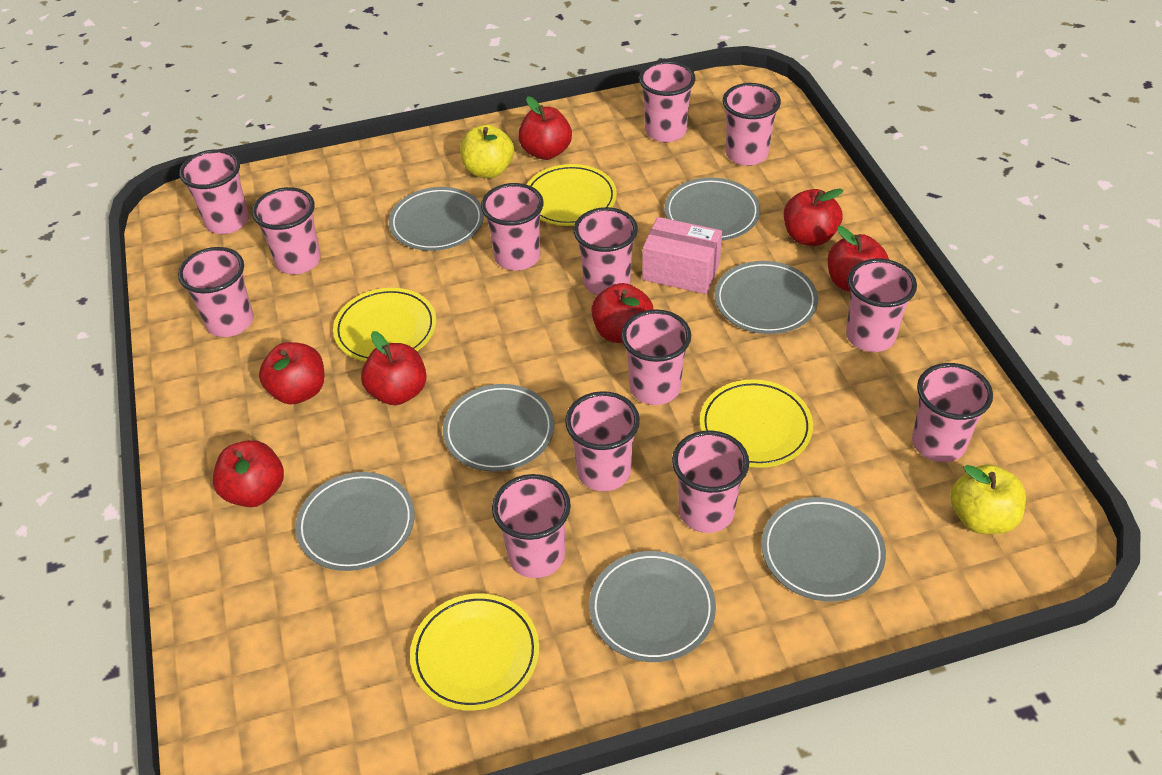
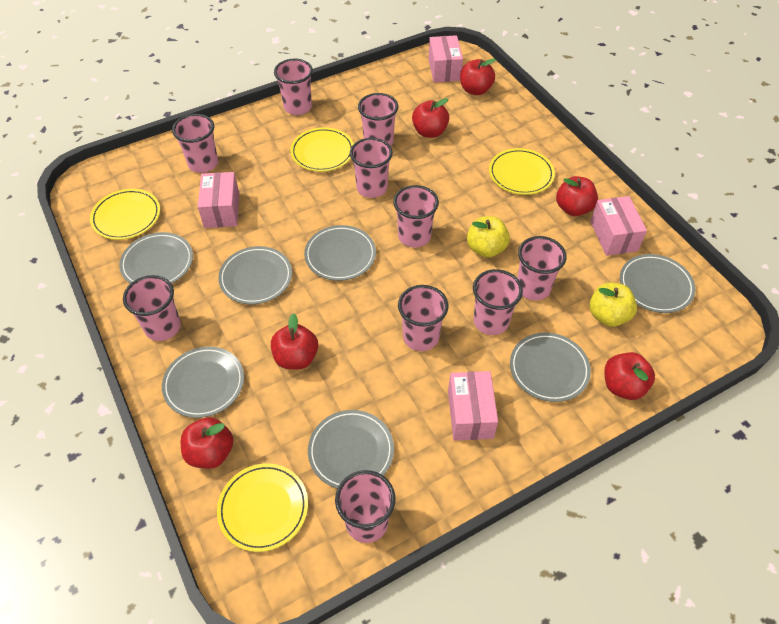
pink box: 1 -> 4
pink cup: 13 -> 10
red apple: 7 -> 6

